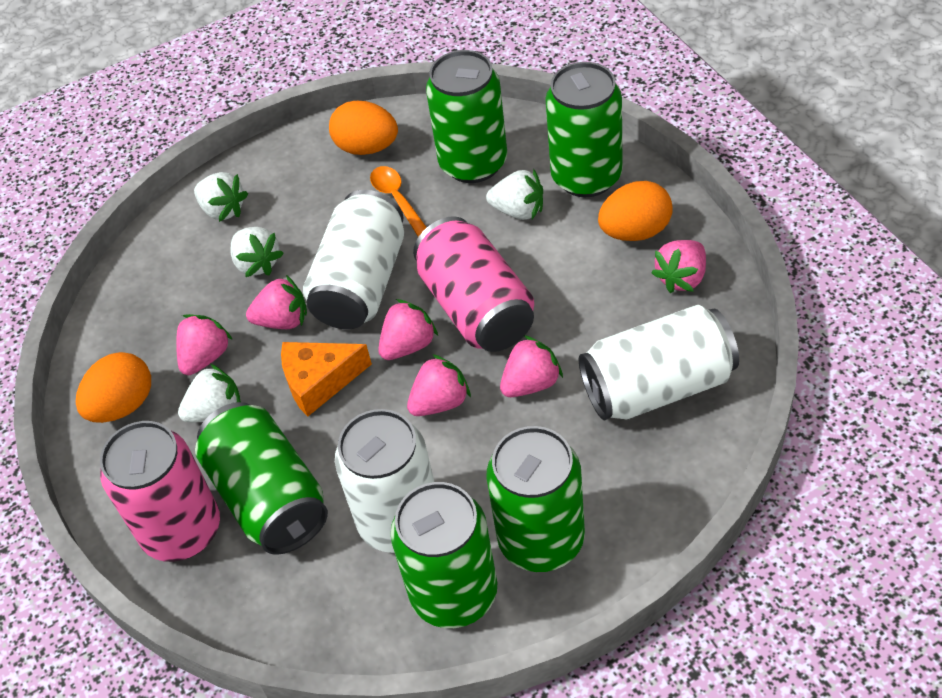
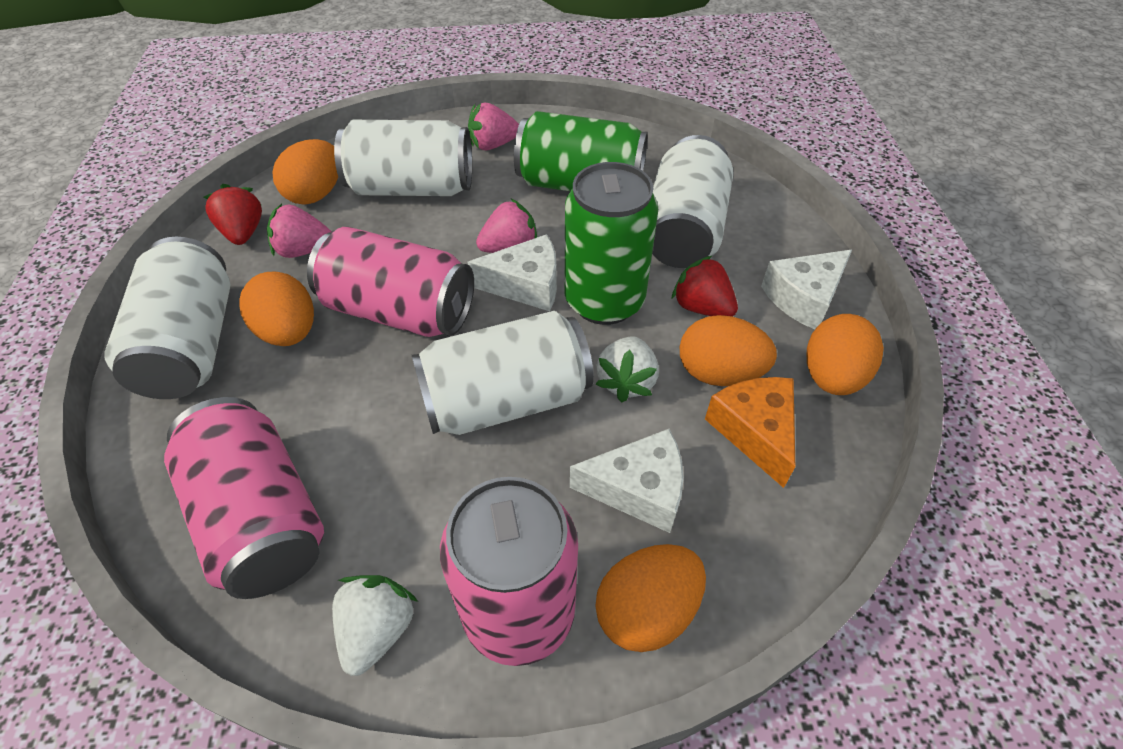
green can: 5 -> 2
orange egg: 3 -> 5
orange spoon: 1 -> 0
pink can: 2 -> 3
pink strawberry: 6 -> 3
red strawberry: 0 -> 2
white can: 3 -> 4
white cheese: 0 -> 3
white strawberry: 4 -> 2

